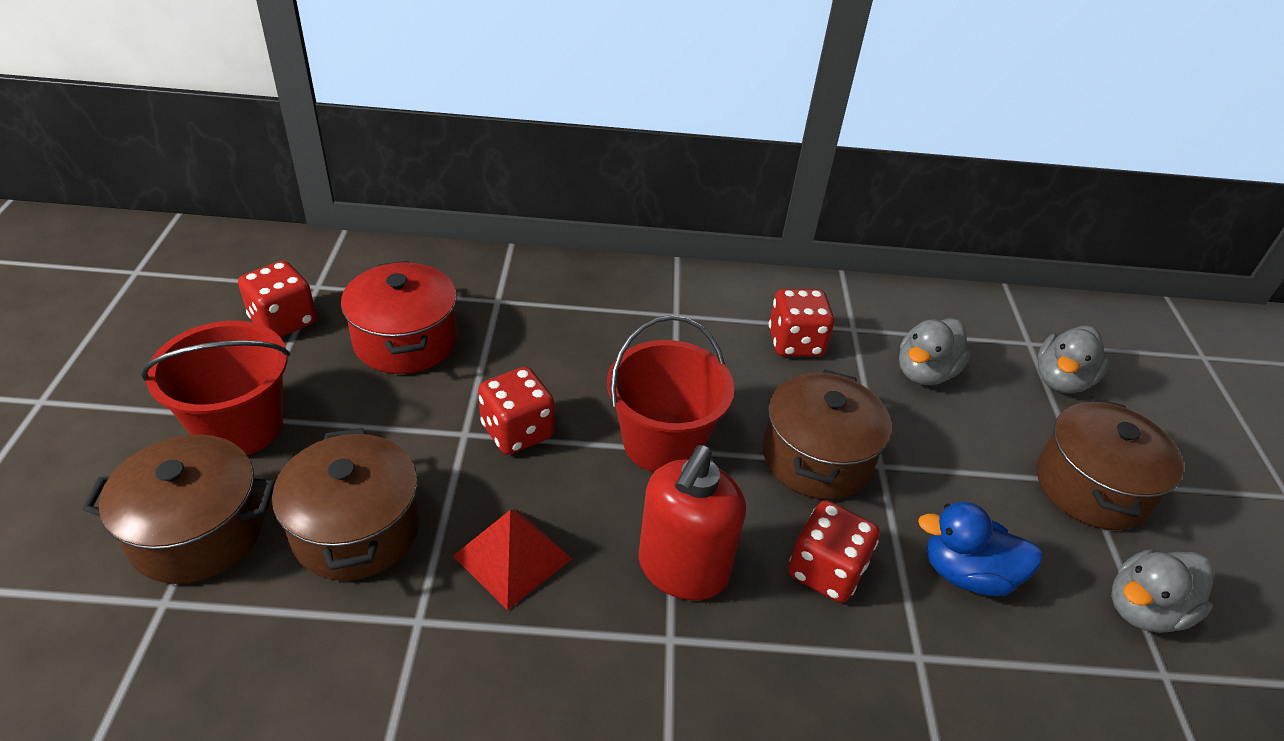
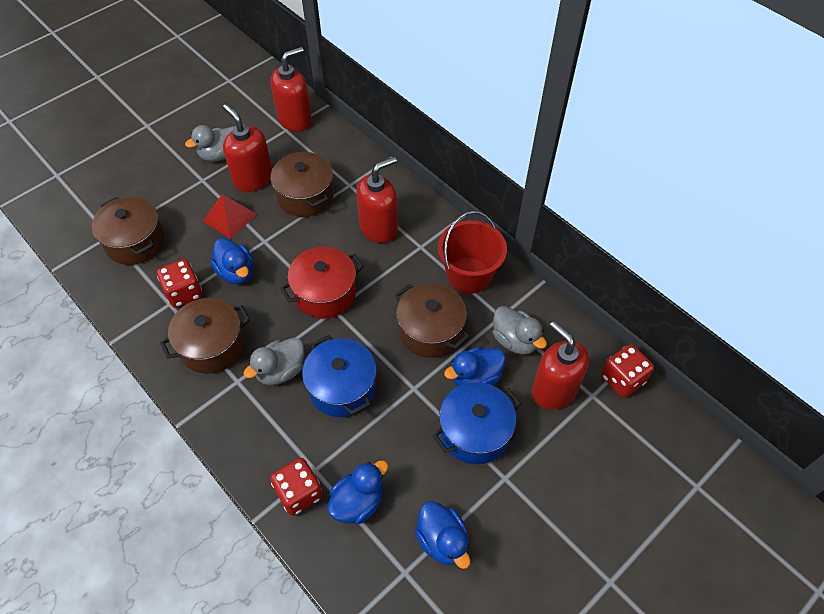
blue duck: 1 -> 4
blue pot: 0 -> 2
red bucket: 2 -> 1
red dice: 4 -> 3
red soap dispenser: 1 -> 4

